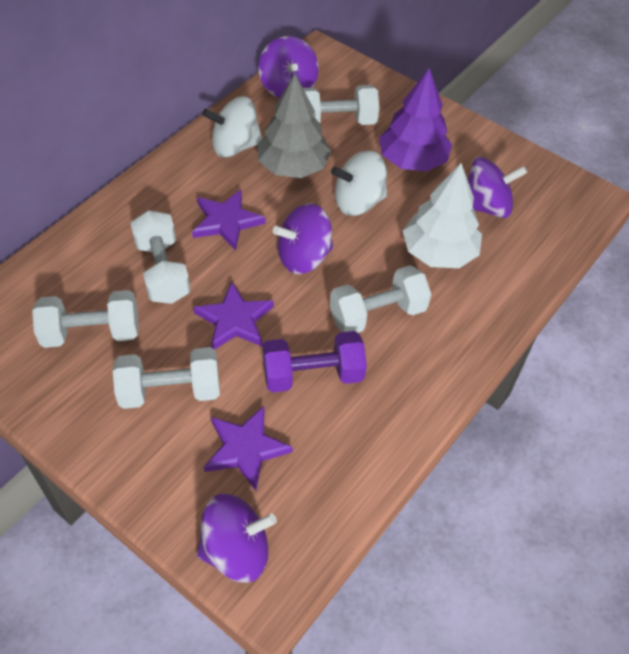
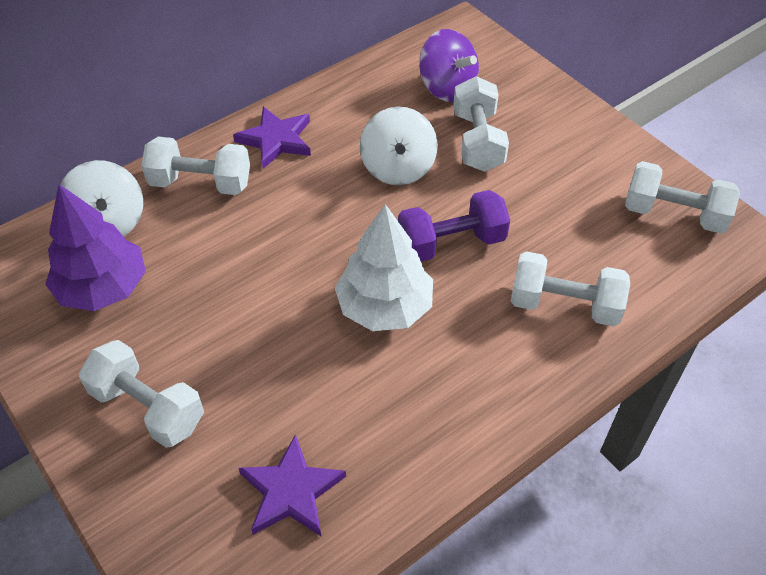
grey tree: 1 -> 0
purple spinning top: 4 -> 1
purple star: 3 -> 2

